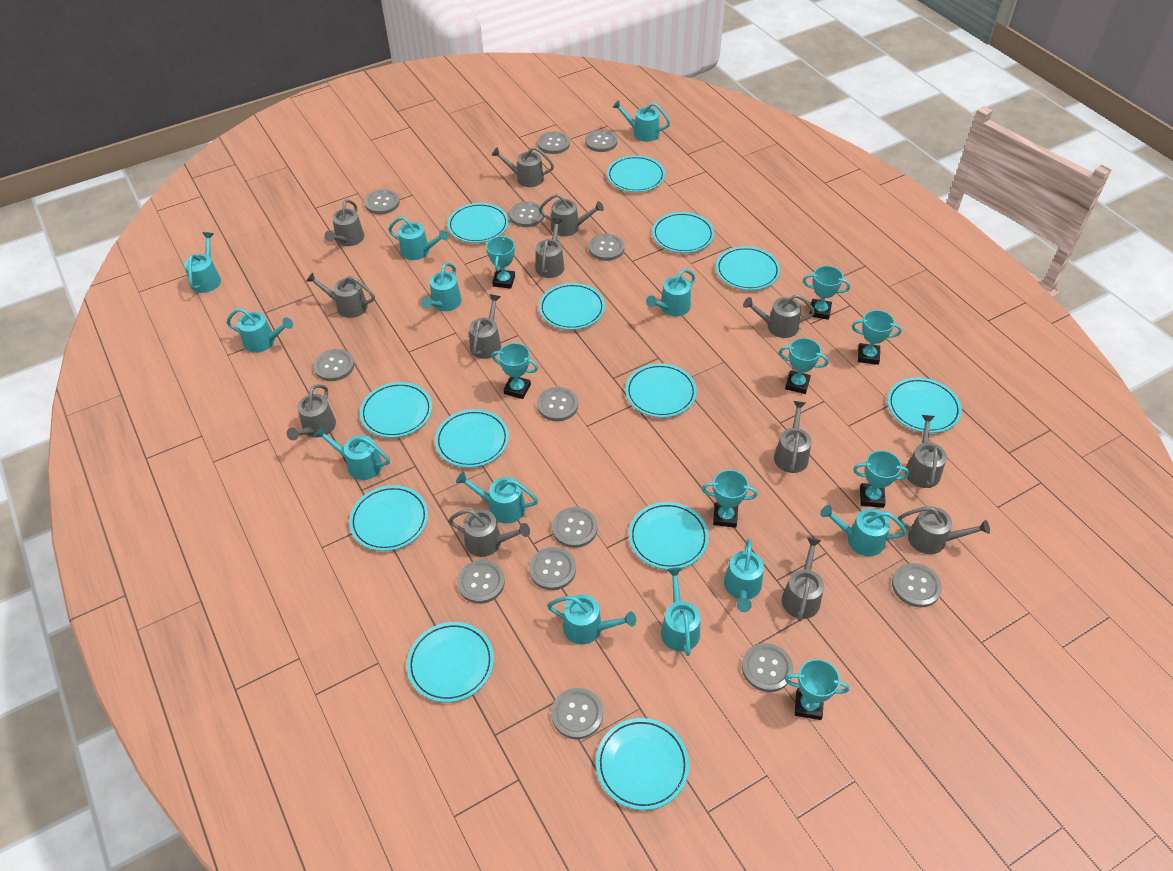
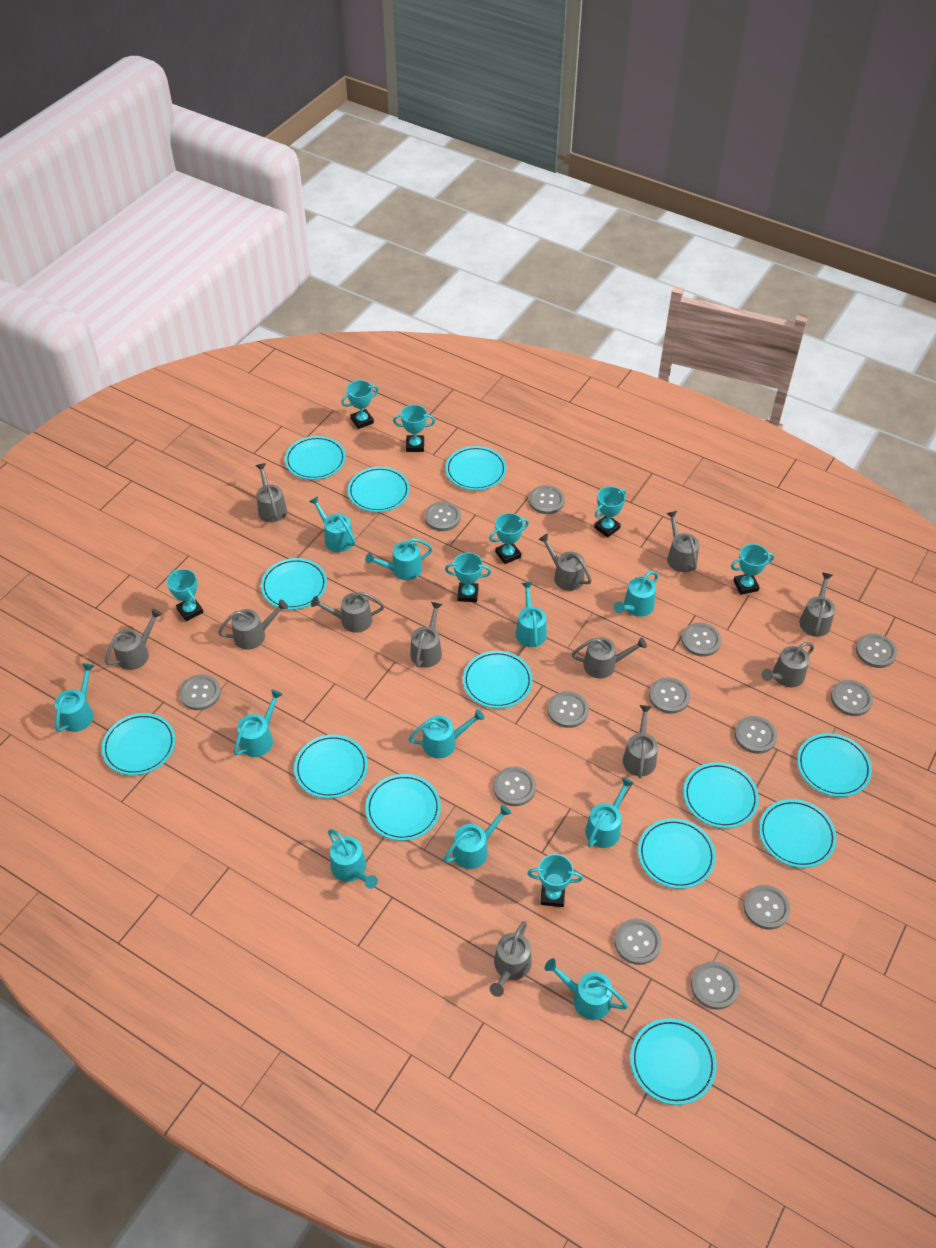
grey watering can: 13 -> 12
turquoise watering can: 12 -> 11

